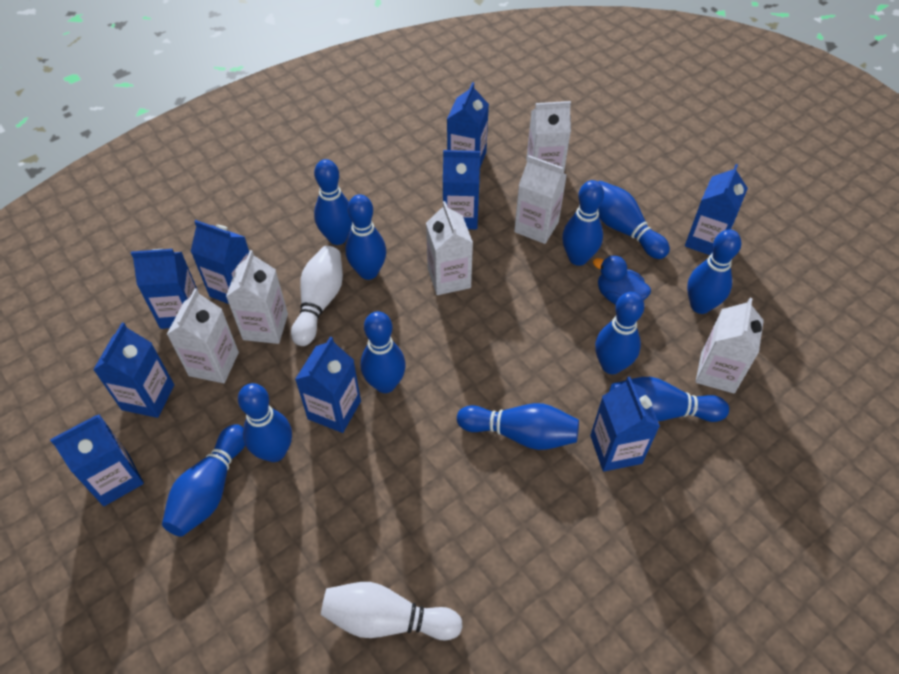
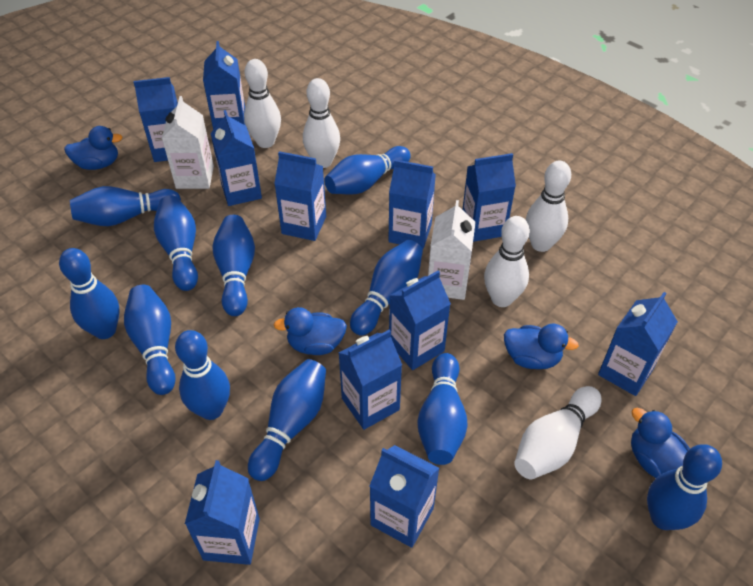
blue carton: 9 -> 11
blue duck: 1 -> 4
white bowling pin: 2 -> 5
white carton: 6 -> 2

